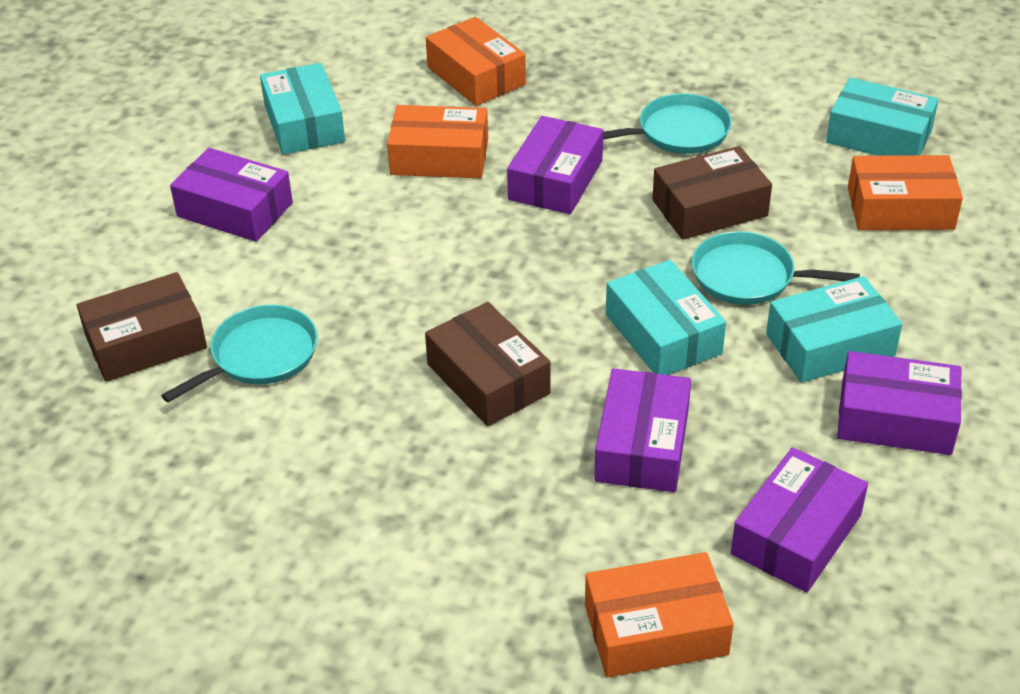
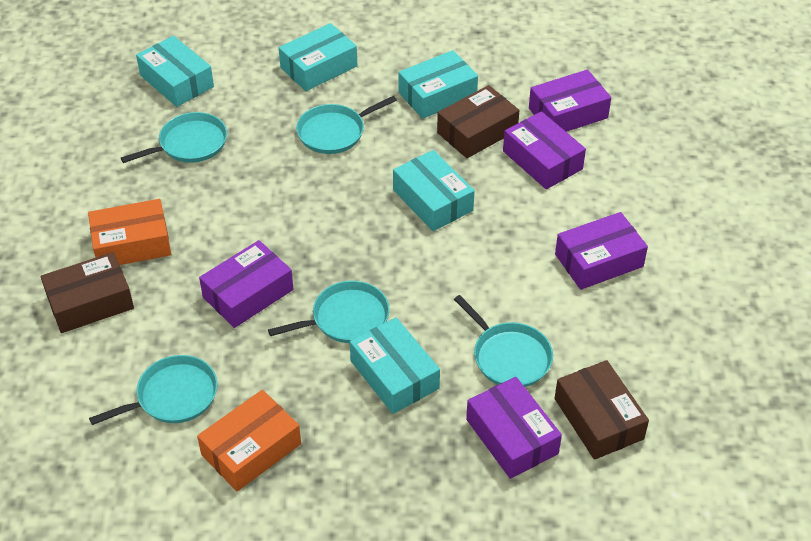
orange box: 4 -> 2
turquoise box: 4 -> 5
turquoise pan: 3 -> 5

